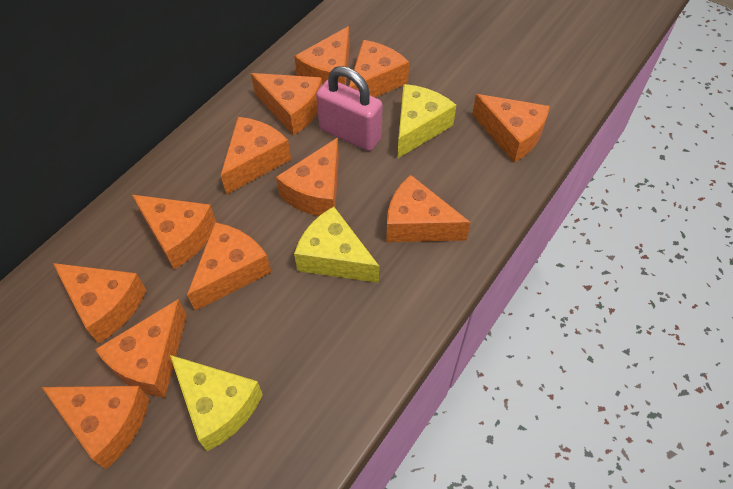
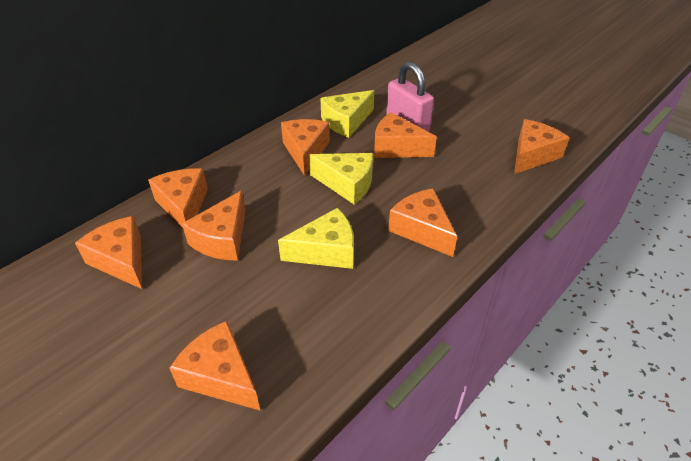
orange cheese: 12 -> 8

